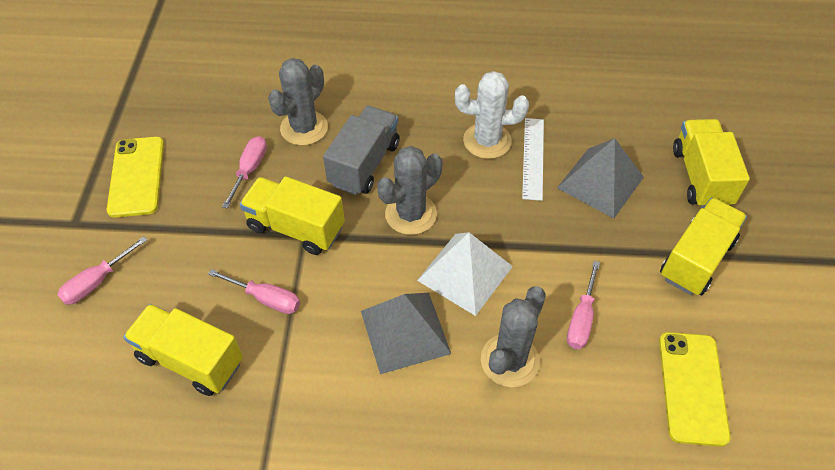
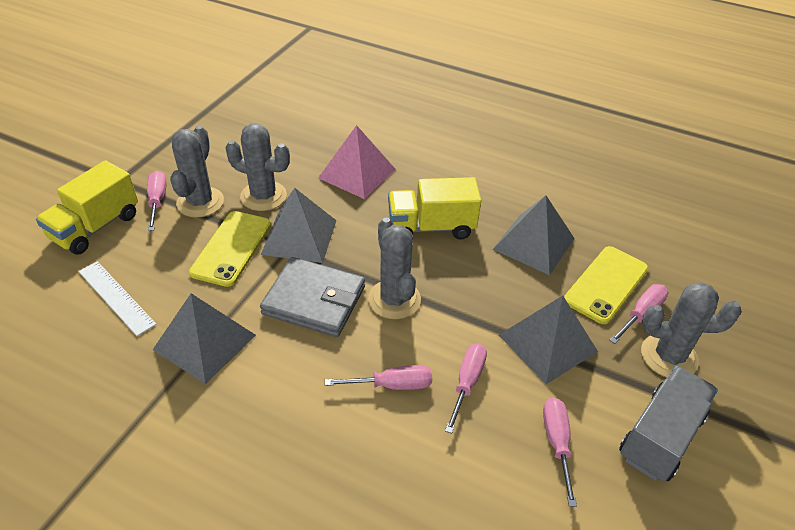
grey cactus: 3 -> 4
grey pyramid: 2 -> 4
grey wallet: 0 -> 1
pink pyramid: 0 -> 1
pink screwdriver: 4 -> 5
white cactus: 1 -> 0
white pyramid: 1 -> 0
yellow truck: 4 -> 2

